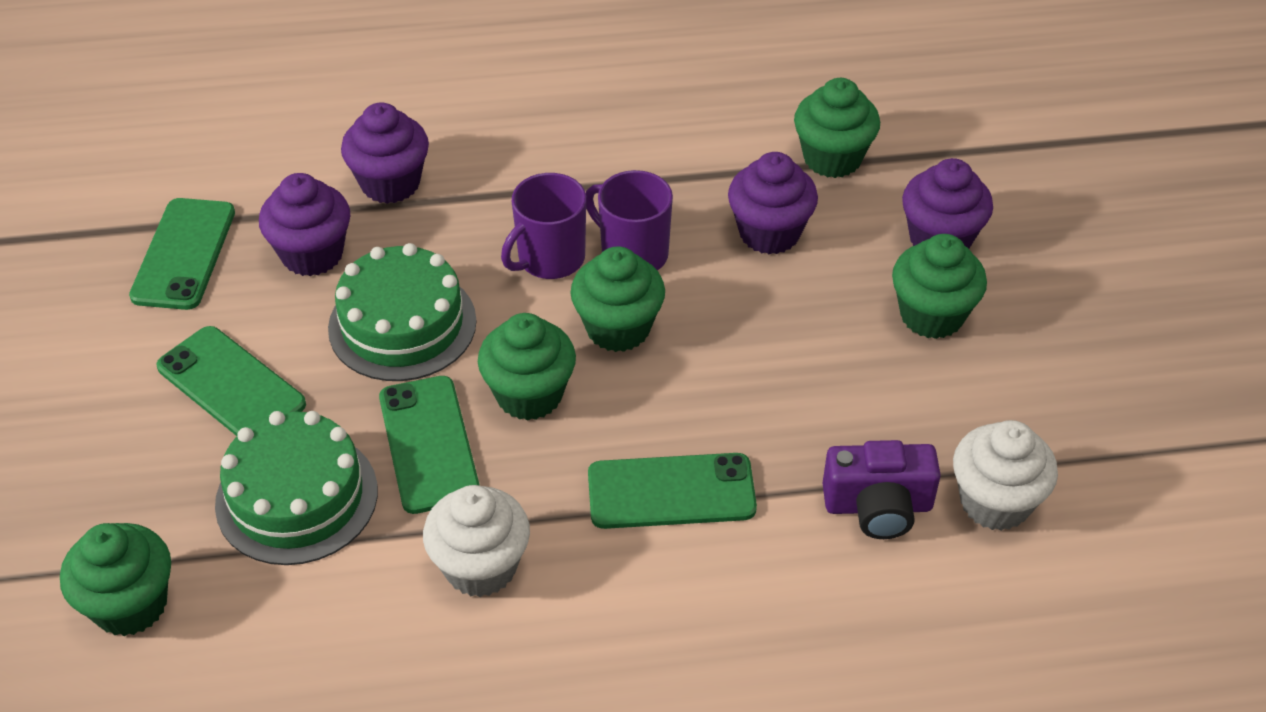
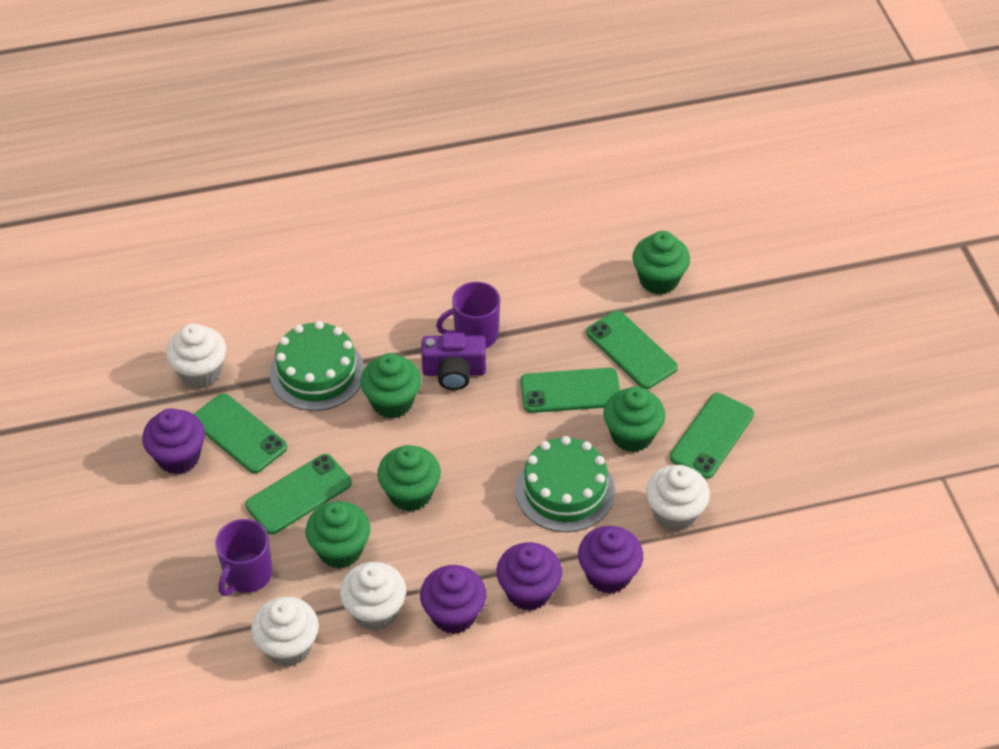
green phone: 4 -> 5
white cupcake: 2 -> 4

